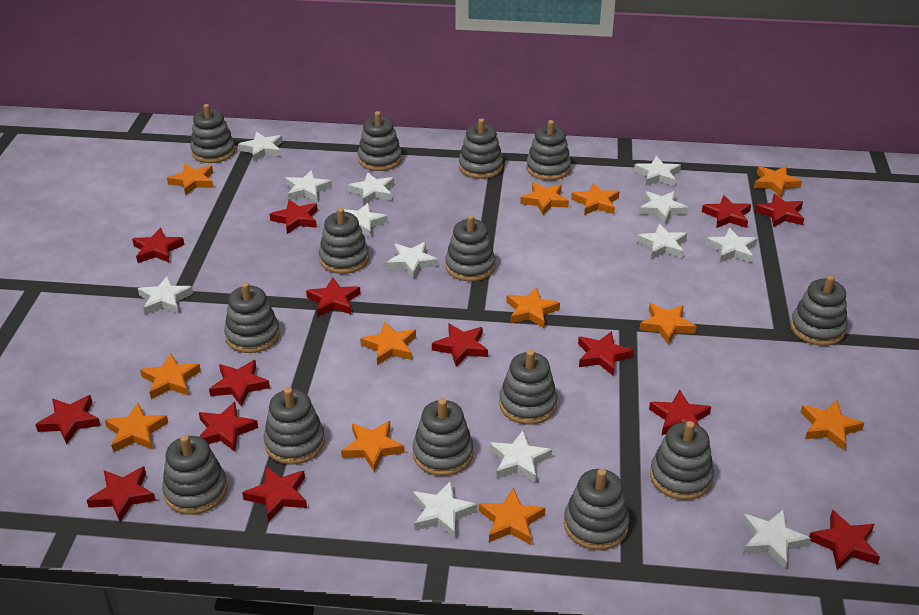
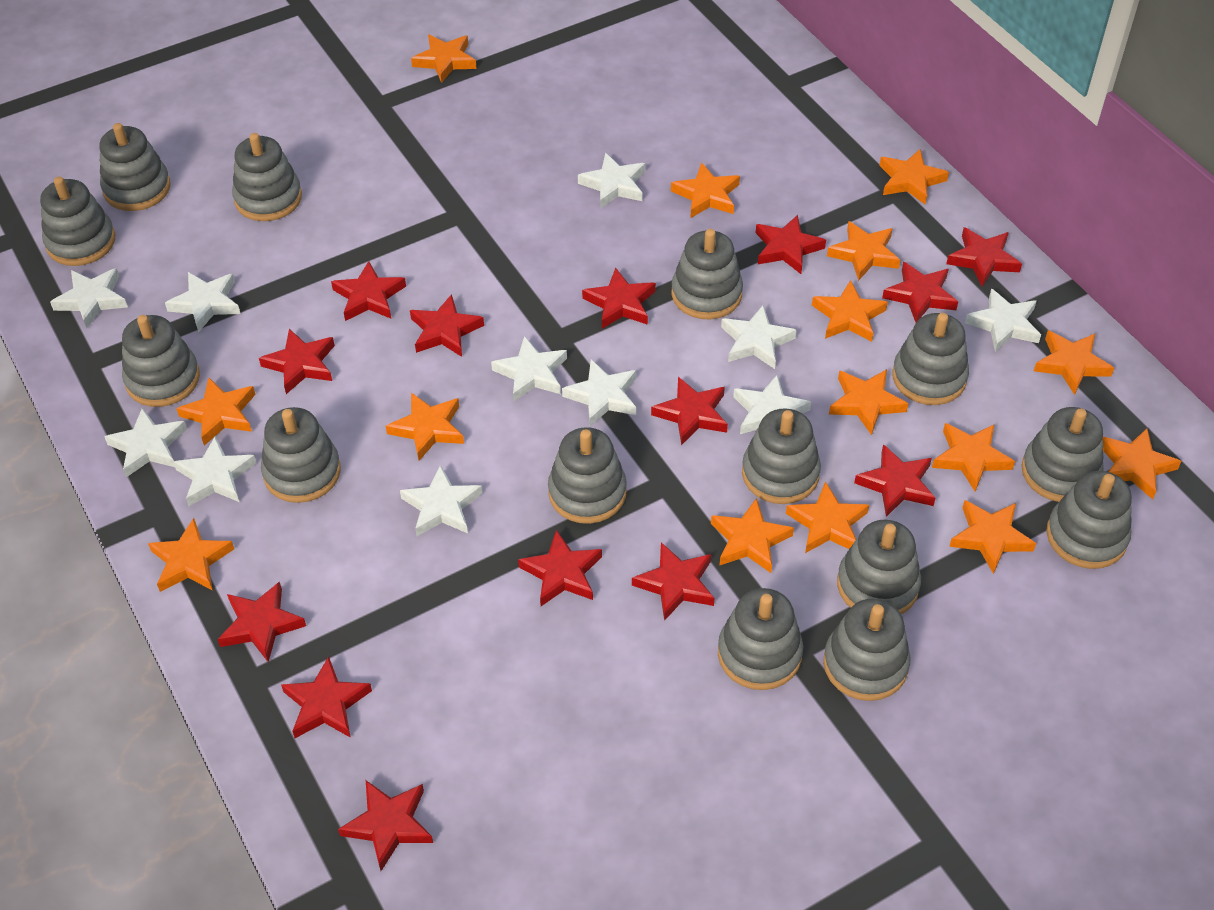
orange star: 12 -> 15
white star: 13 -> 11

